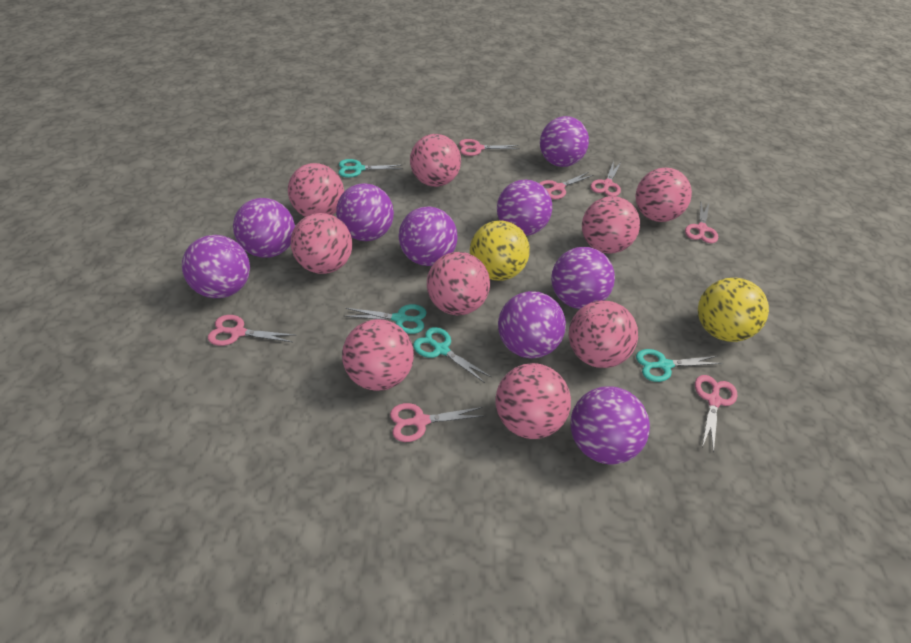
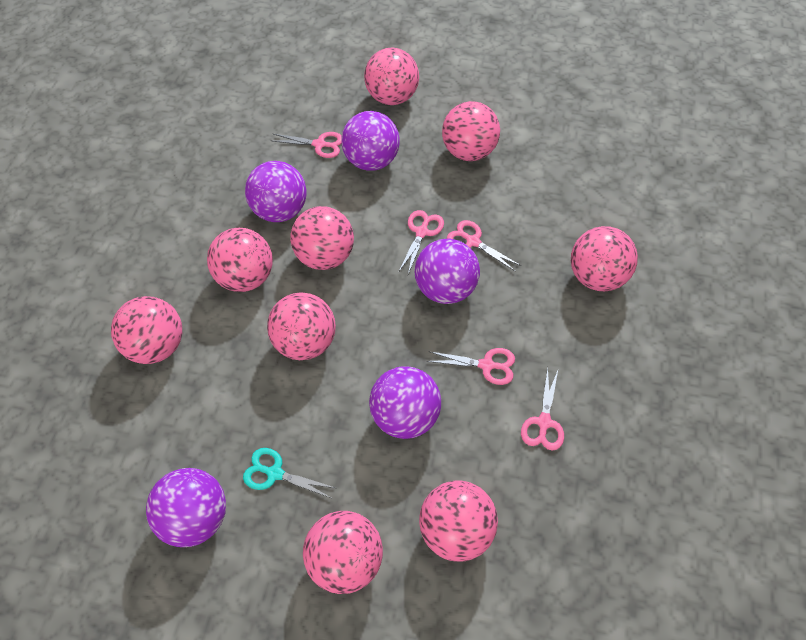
pink scissors: 7 -> 5
purple ball: 9 -> 5
turquoise scissors: 4 -> 1
yellow ball: 2 -> 0

